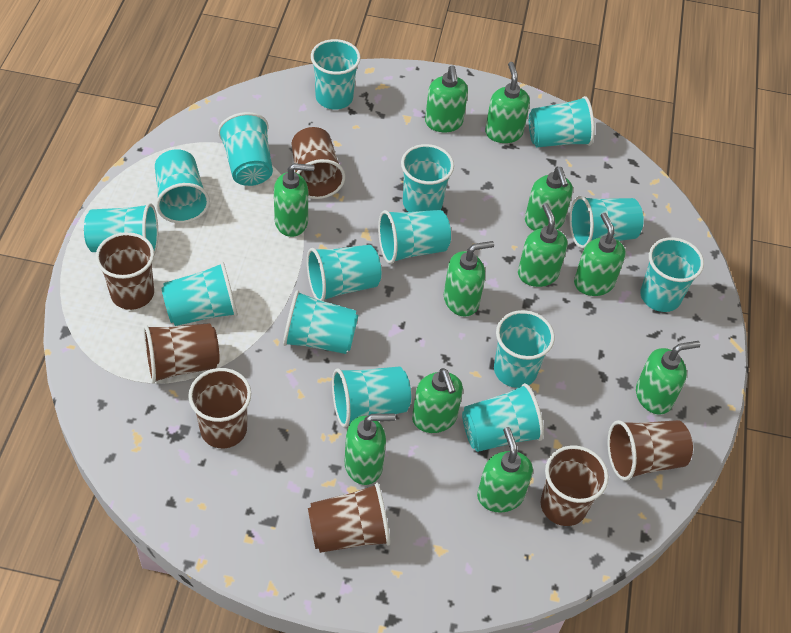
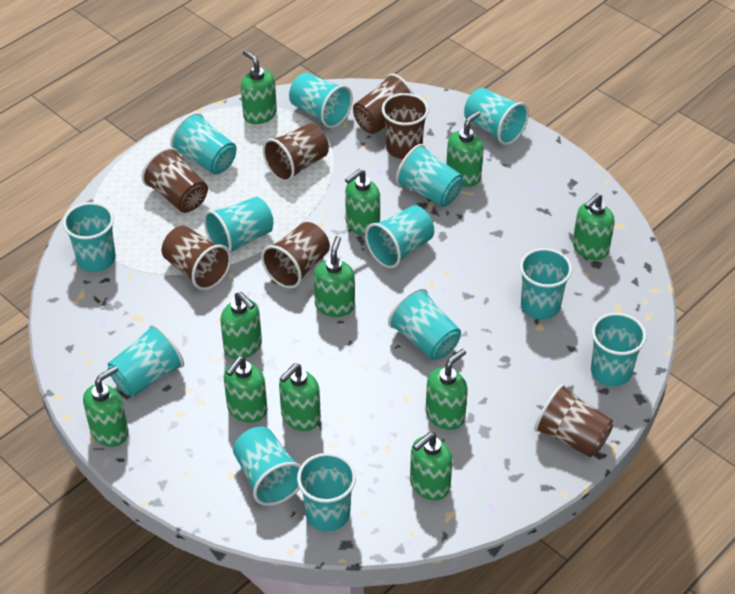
turquoise cup: 15 -> 13

